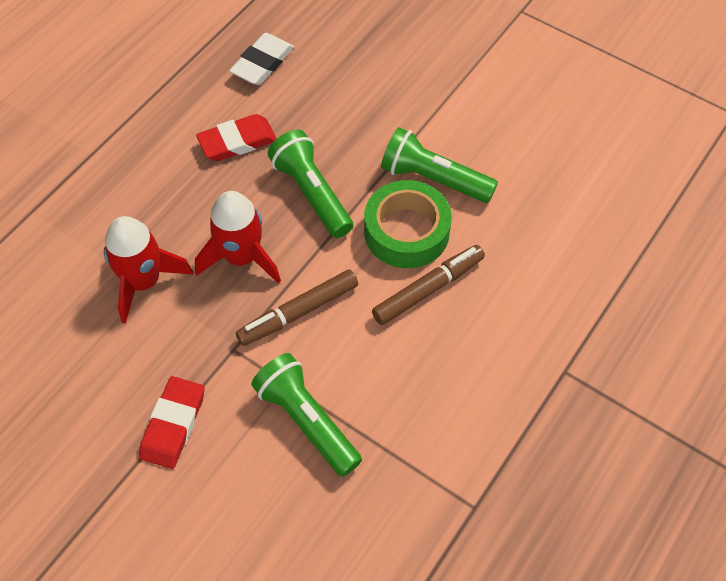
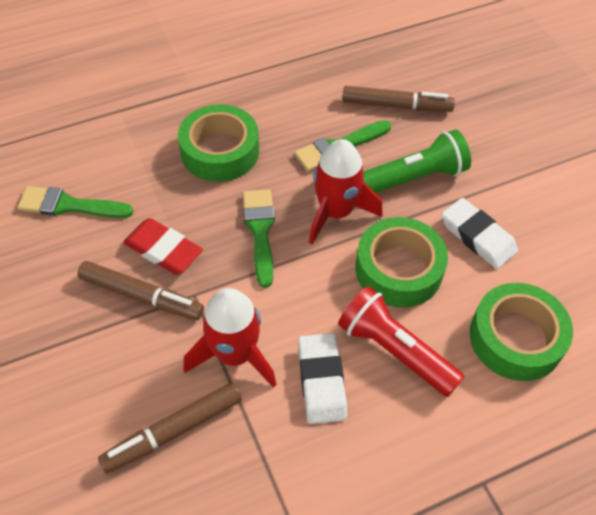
brown marker: 2 -> 3
green brush: 0 -> 3
green flashlight: 3 -> 1
green tape: 1 -> 3
red eraser: 2 -> 1
red flashlight: 0 -> 1
white eraser: 1 -> 2

